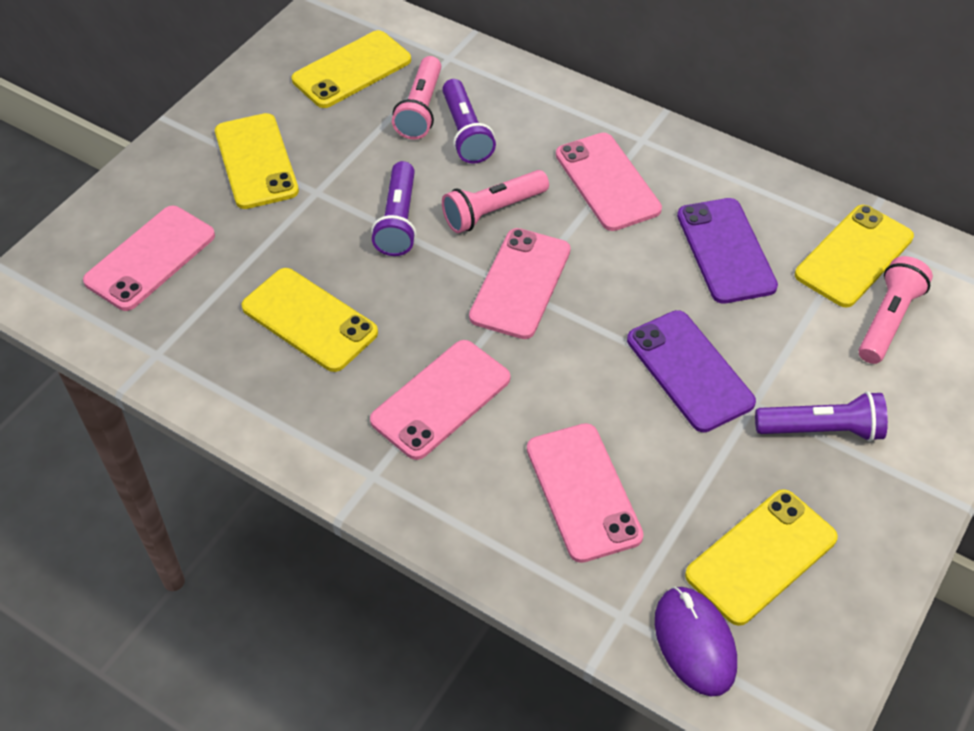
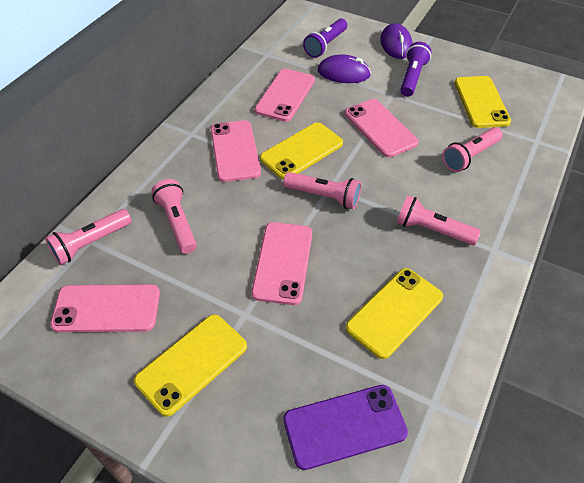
pink flashlight: 3 -> 5
purple flashlight: 3 -> 2
purple mouse: 1 -> 2
purple phone: 2 -> 1
yellow phone: 5 -> 4

